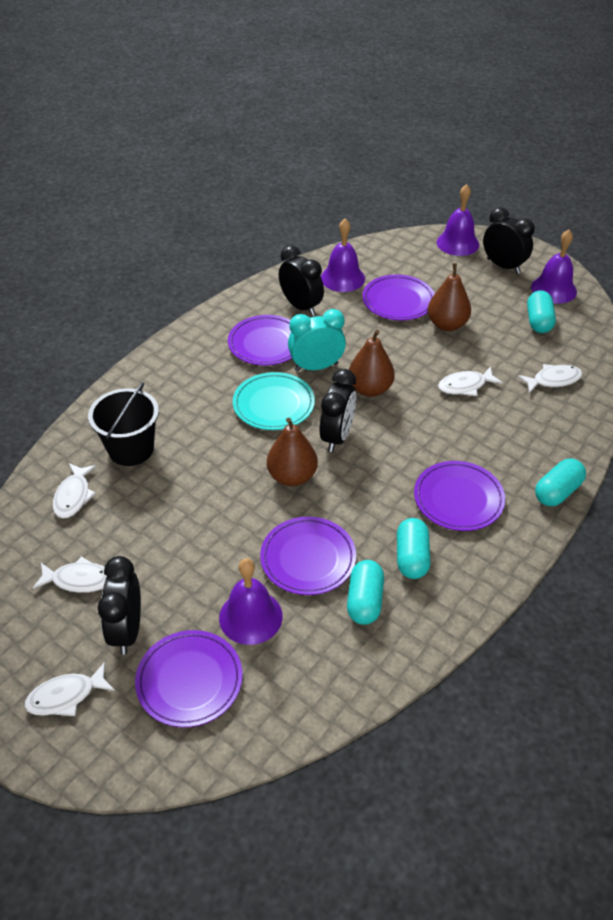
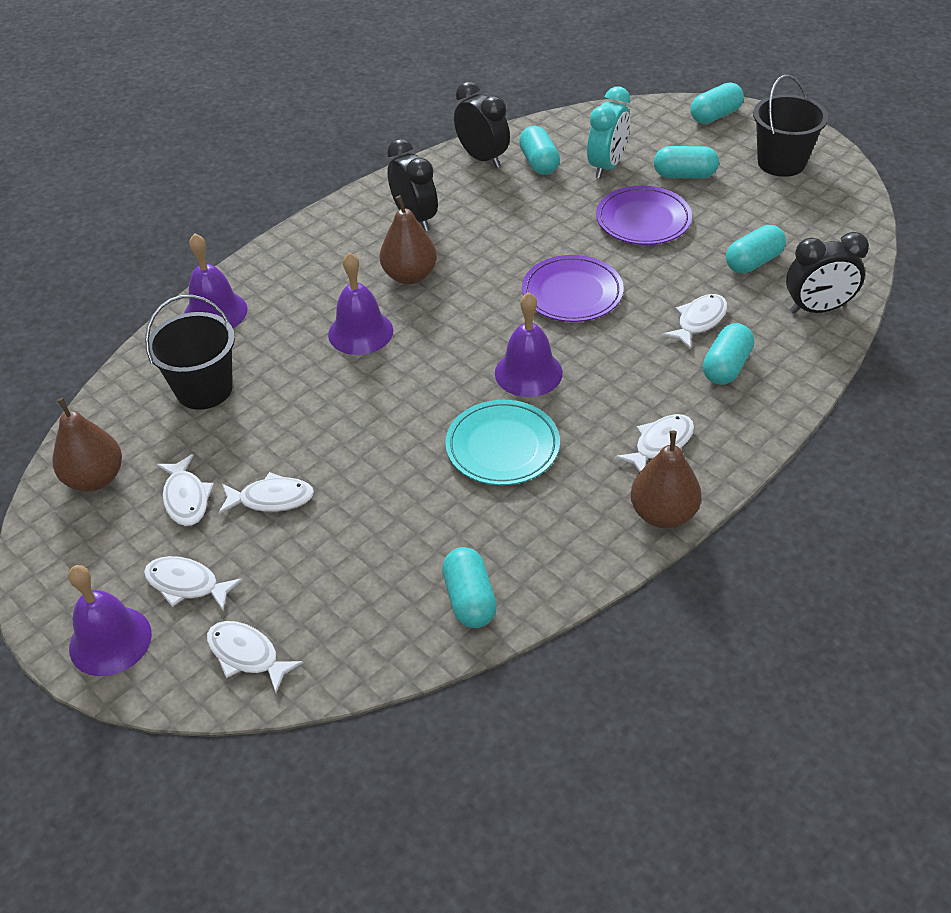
black bucket: 1 -> 2
black clock: 4 -> 3
purple plate: 5 -> 2
turquoise capsule: 4 -> 6
white fish: 5 -> 6

